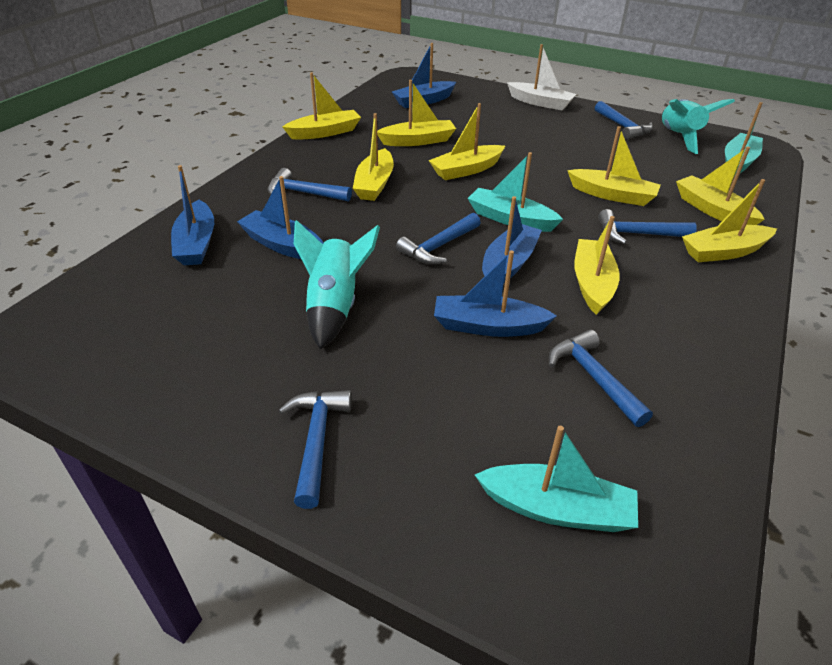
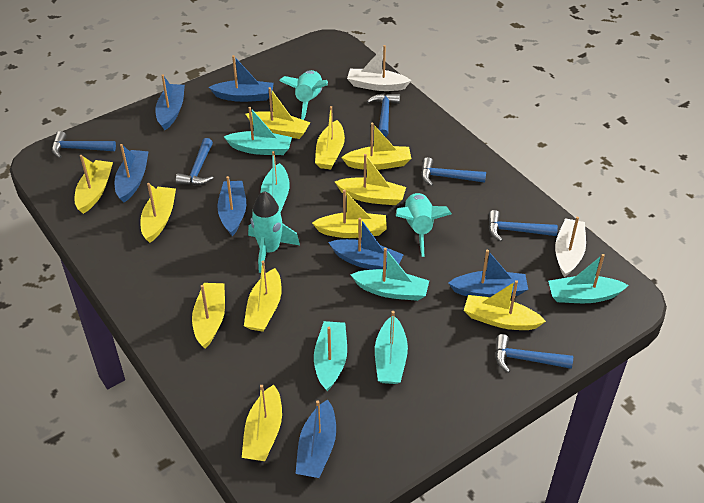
blue boat: 5 -> 7
turquoise boat: 3 -> 6
turquoise rocket: 2 -> 3
white boat: 1 -> 2
yellow boat: 8 -> 11

